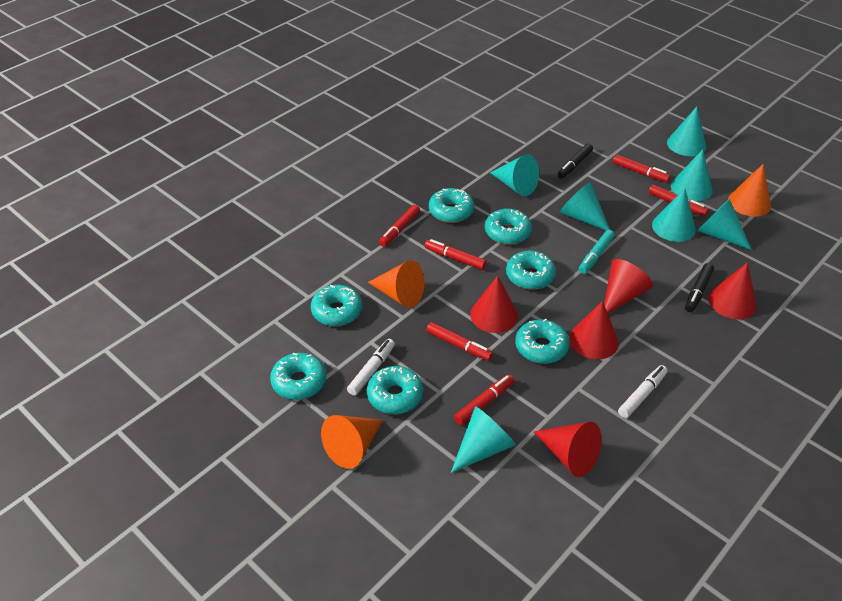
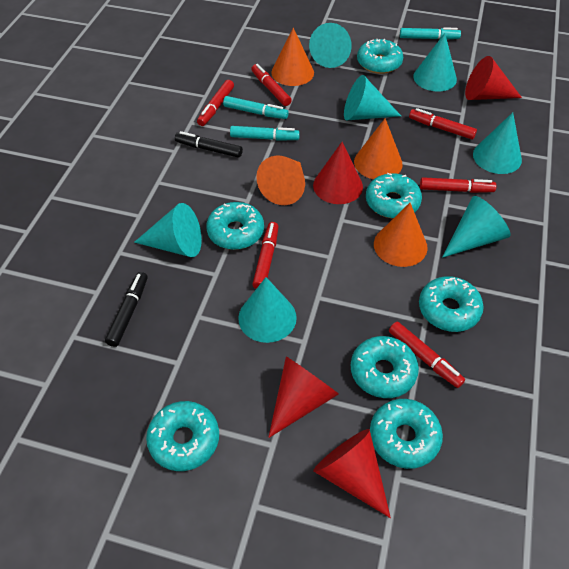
orange cone: 3 -> 4
red cone: 5 -> 4
turquoise marker: 1 -> 3
white marker: 2 -> 0

